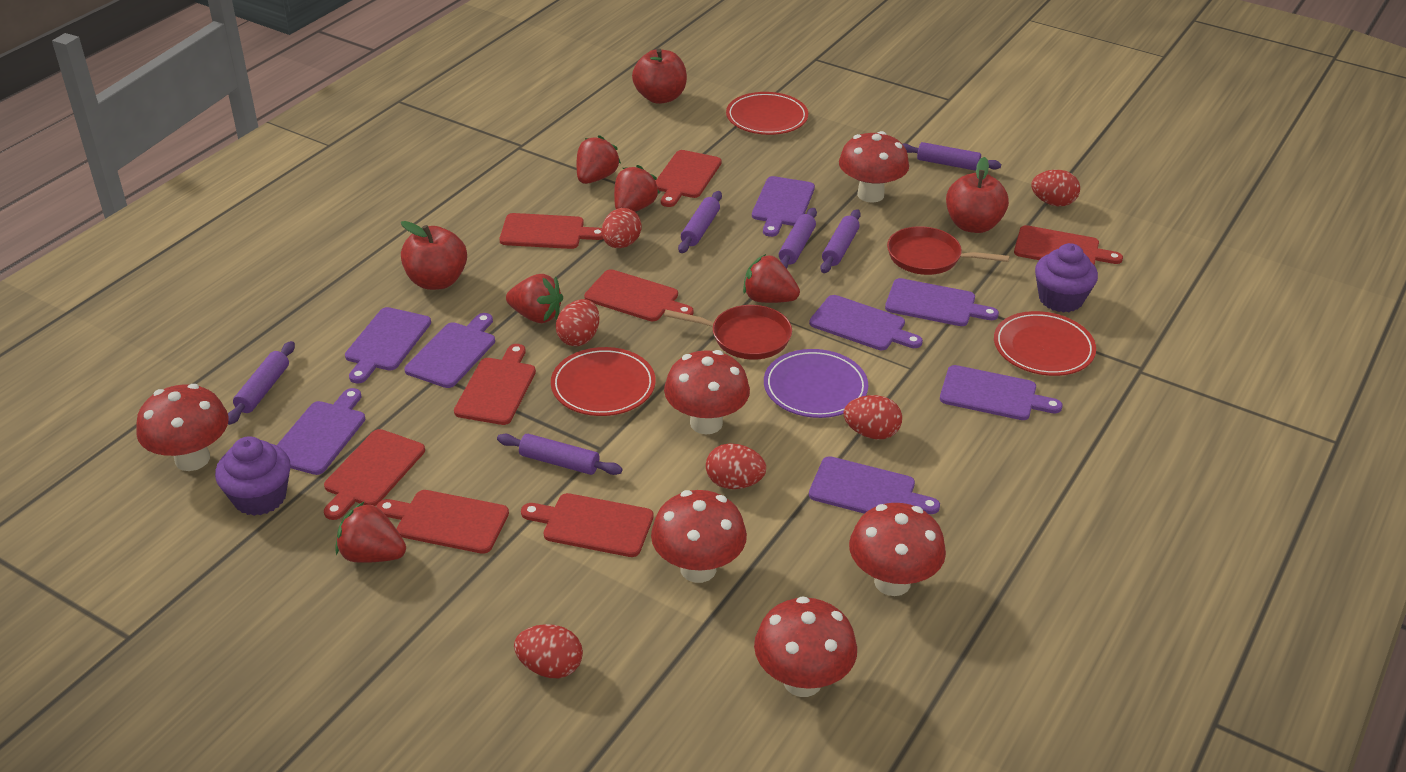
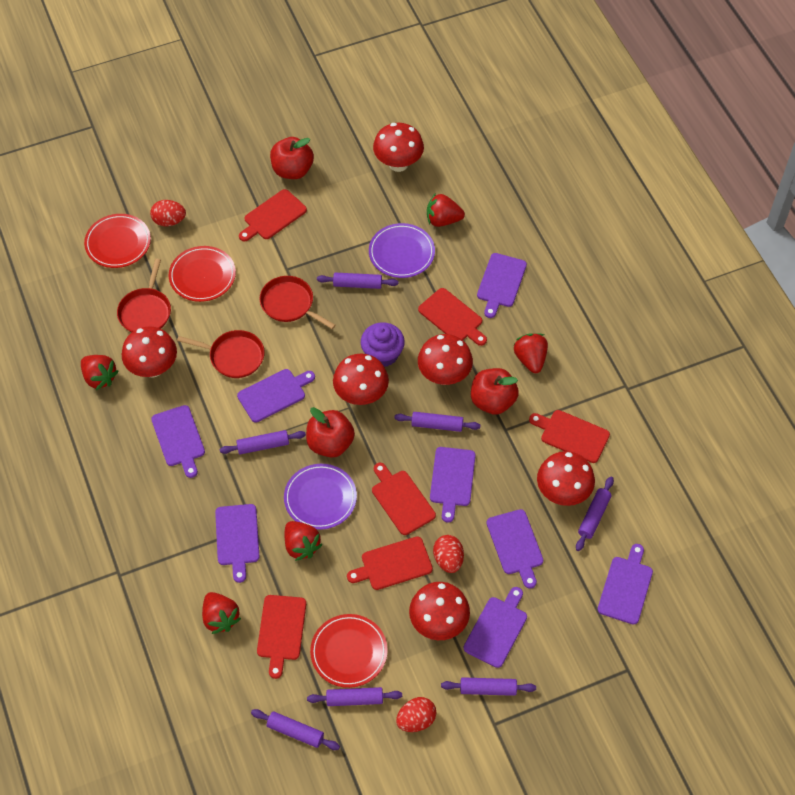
purple cupcake: 2 -> 1
purple plate: 1 -> 2
purple rolling pin: 6 -> 7
red cutting board: 8 -> 6
red egg: 6 -> 3
red pan: 2 -> 3

